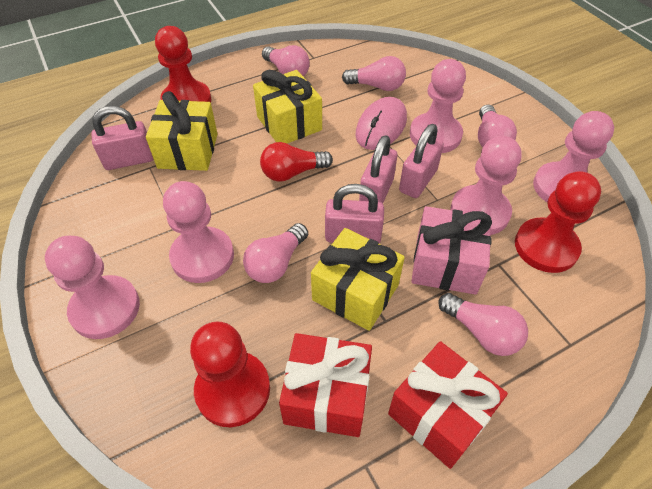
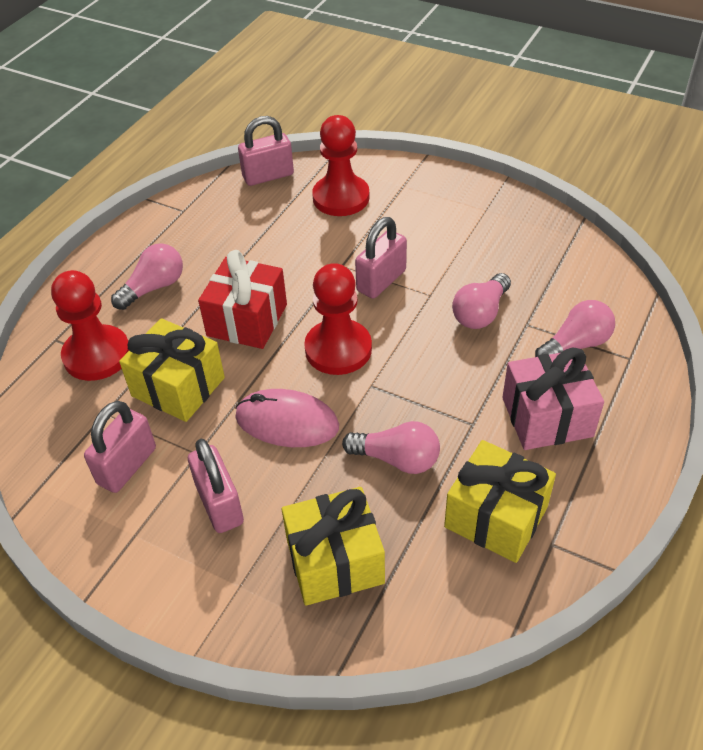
pink light bulb: 5 -> 4
pink pawn: 5 -> 0
red gift: 2 -> 1
red light bulb: 1 -> 0

